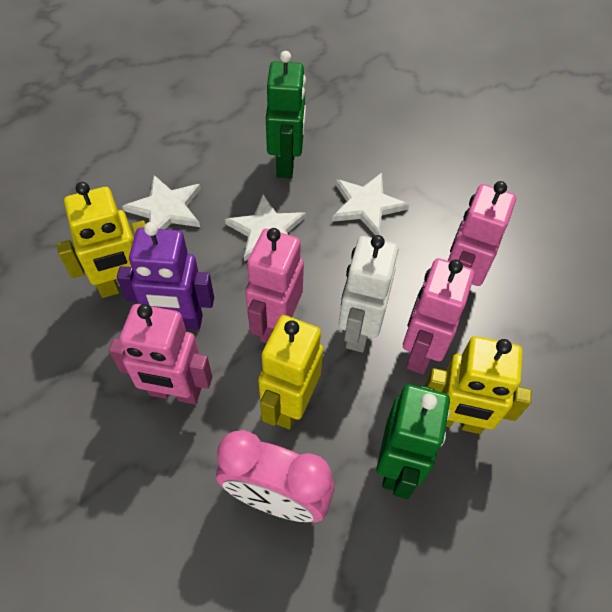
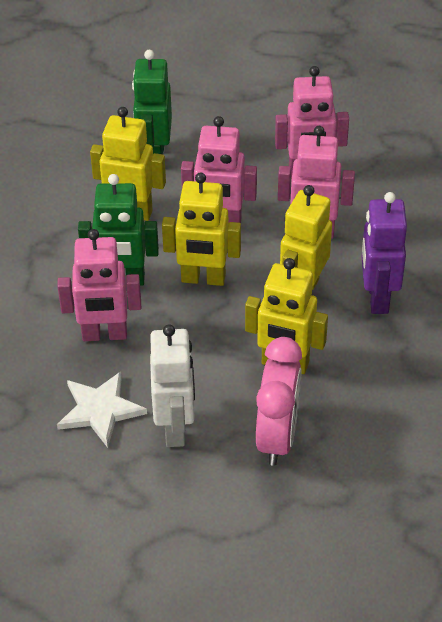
white star: 3 -> 1
yellow robot: 3 -> 4

